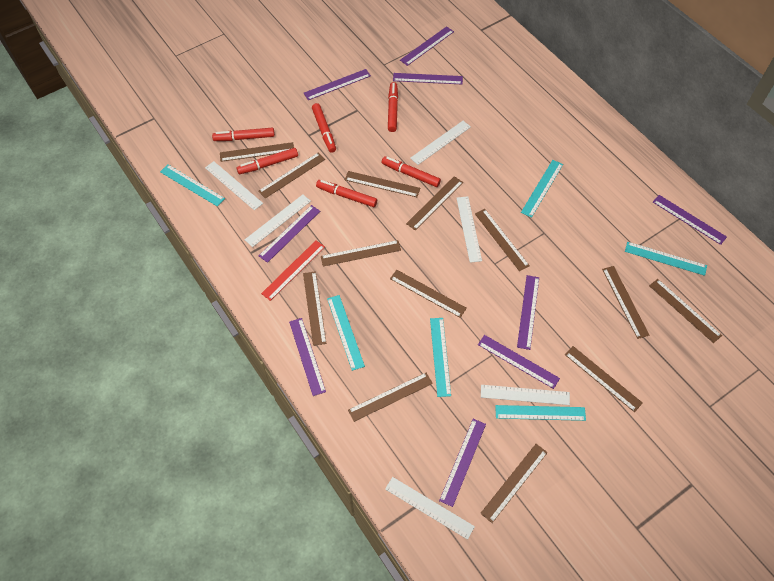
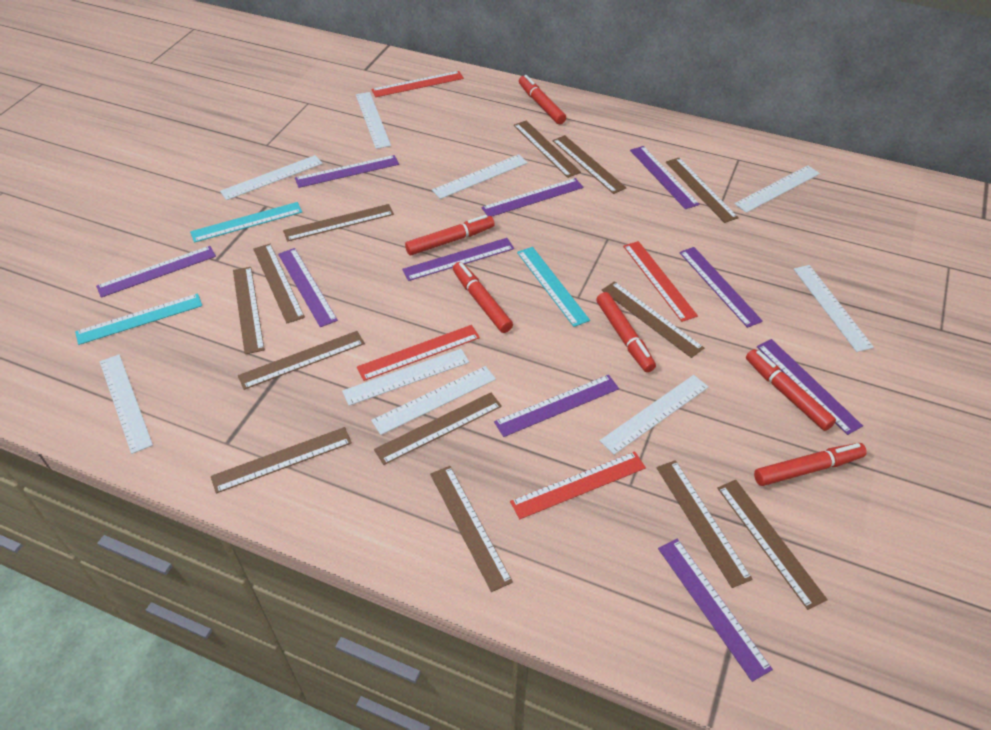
purple ruler: 9 -> 10
red ruler: 1 -> 4
turquoise ruler: 6 -> 3
white ruler: 6 -> 9

